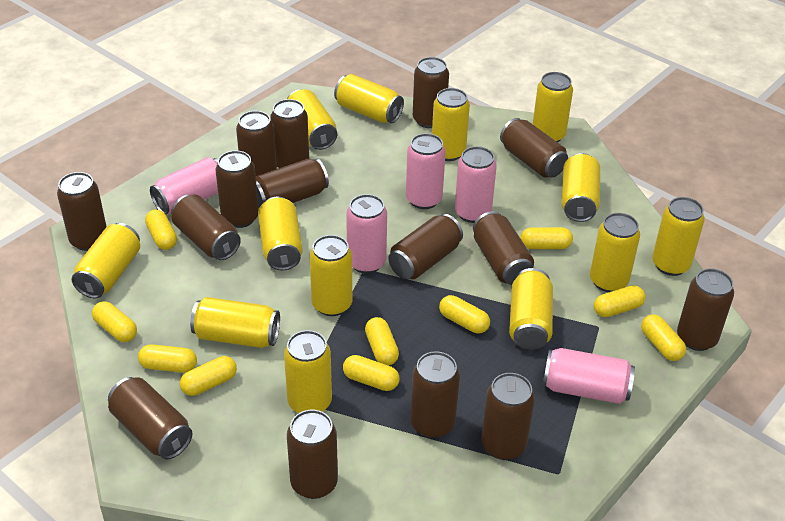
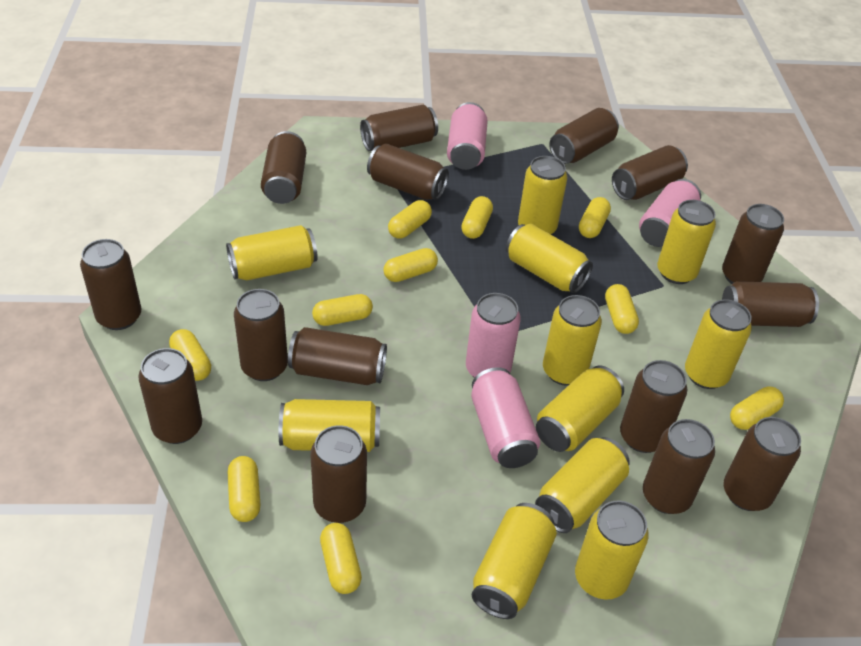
pink can: 5 -> 4
yellow can: 13 -> 11

